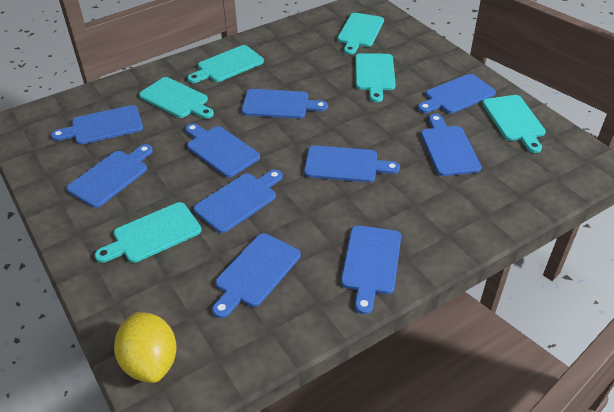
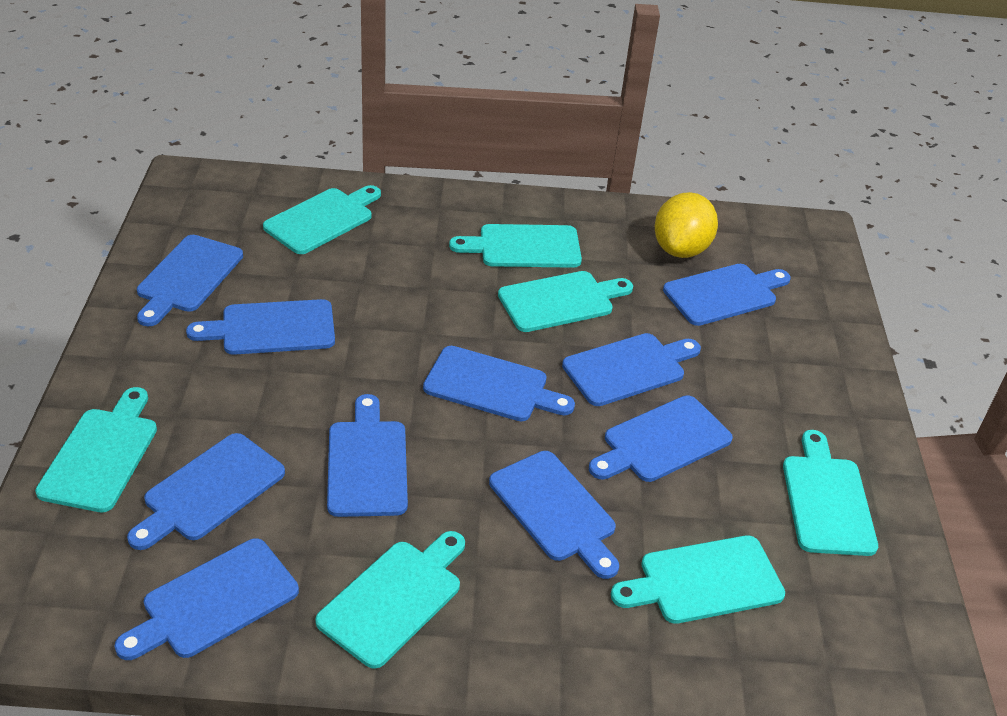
turquoise cutting board: 6 -> 7

